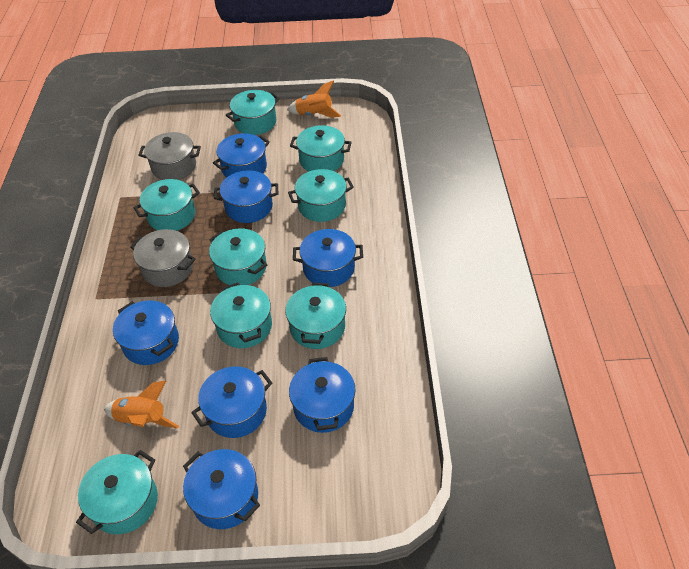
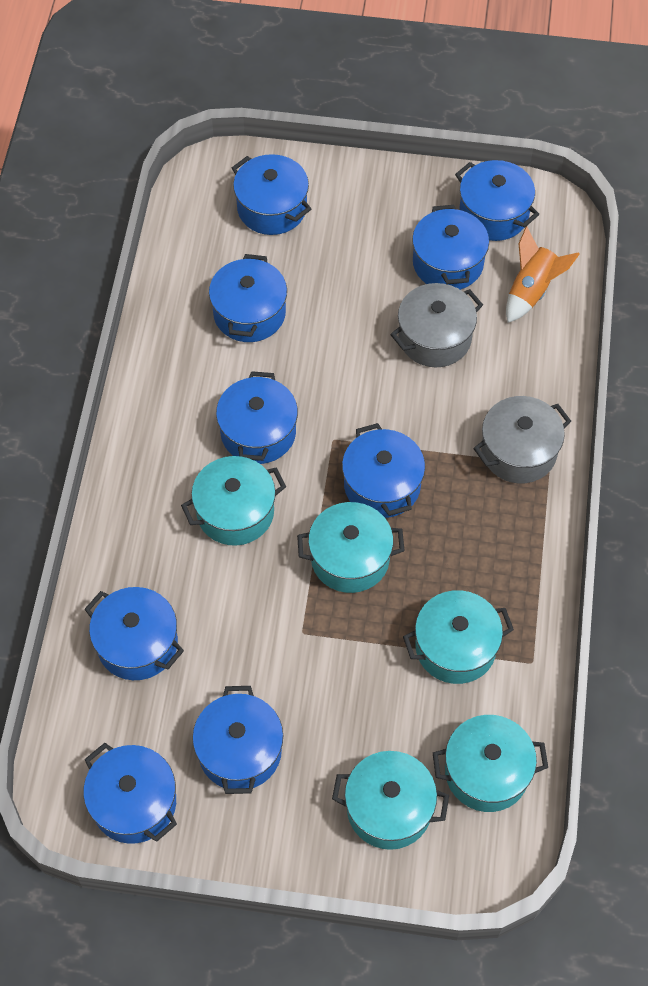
blue pot: 7 -> 9
orange rocket: 2 -> 1
turquoise pot: 8 -> 5

